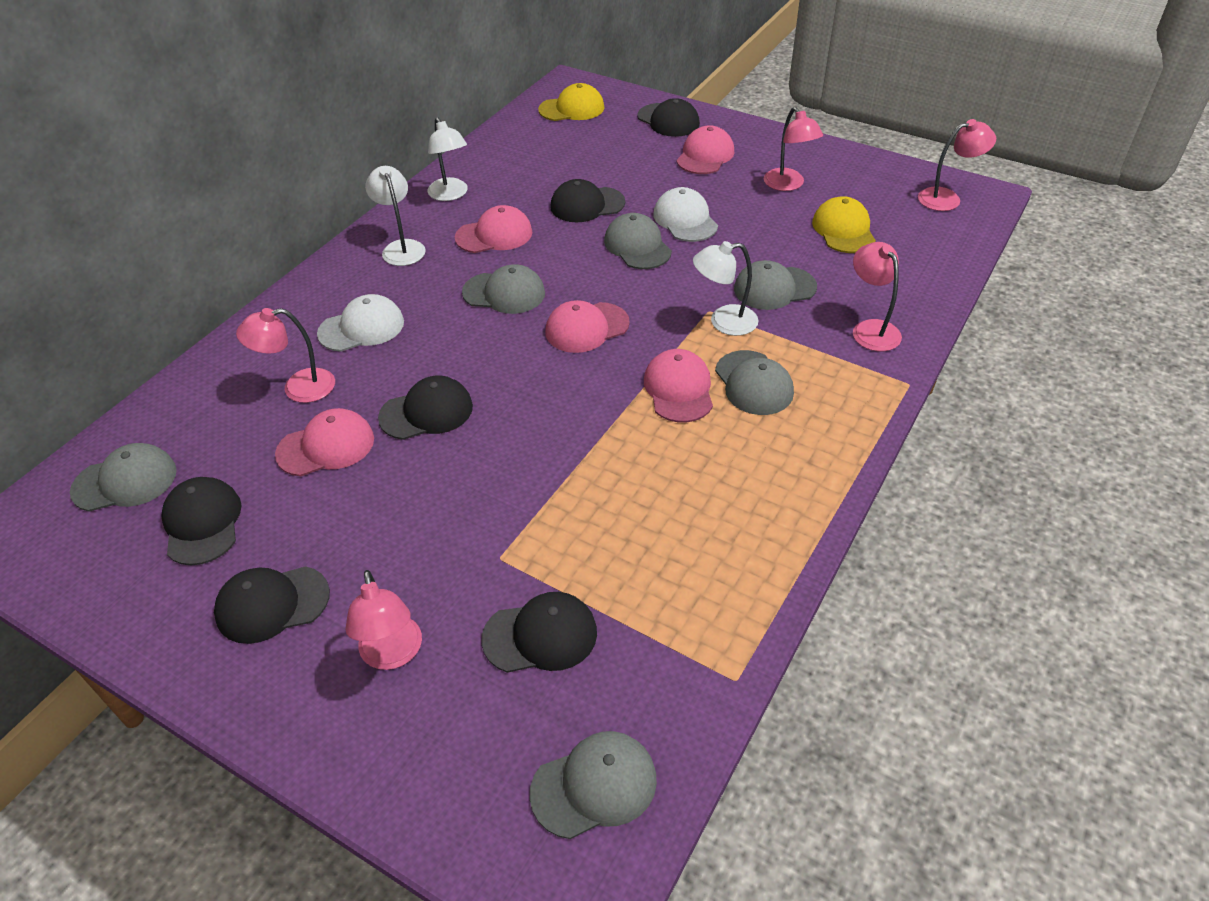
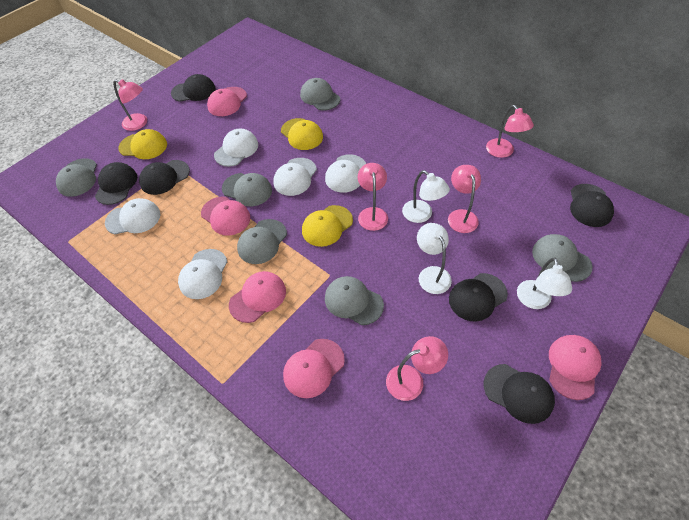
white cap: 2 -> 5
yellow cap: 2 -> 3

